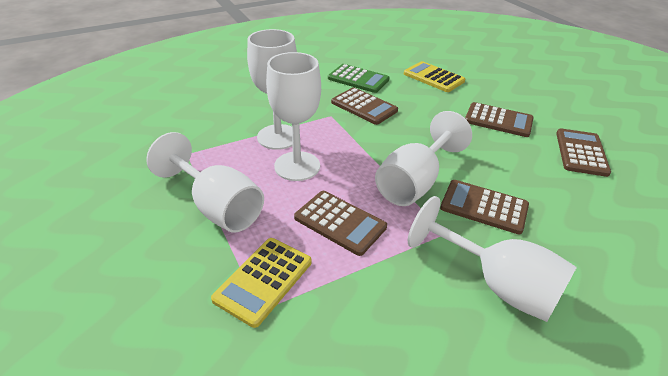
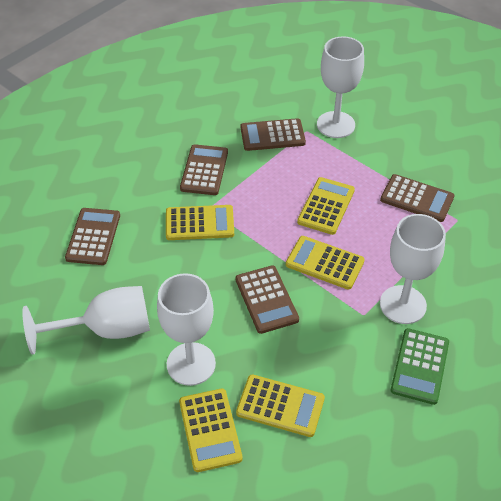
white goblet: 5 -> 4
yellow calculator: 2 -> 5

